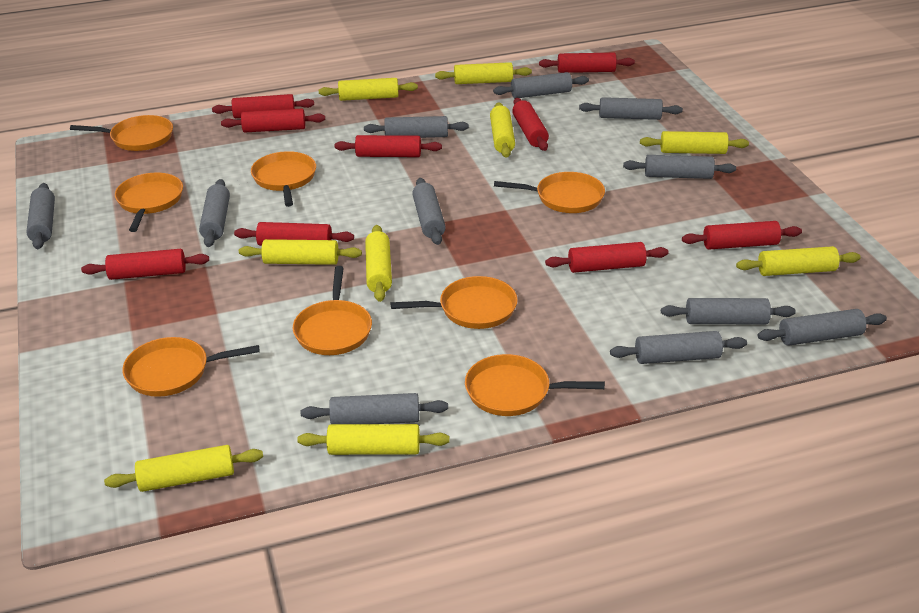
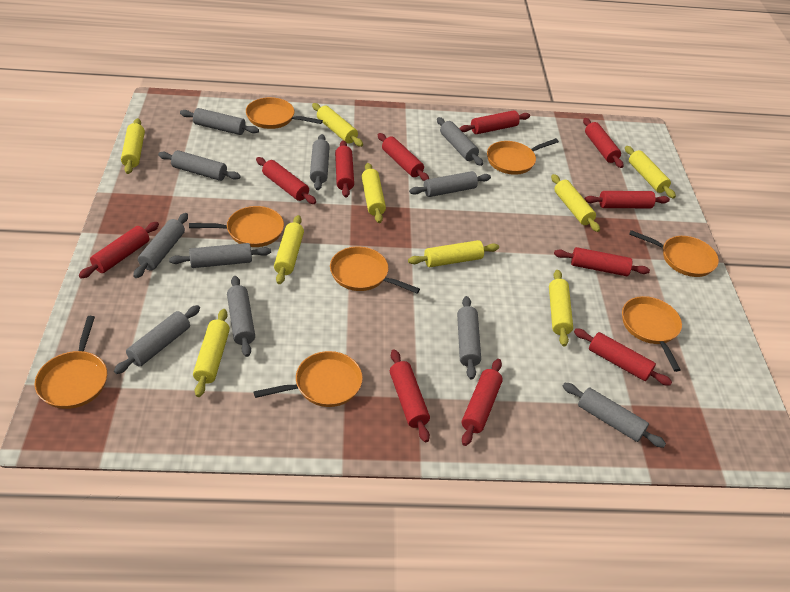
red rolling pin: 9 -> 11

